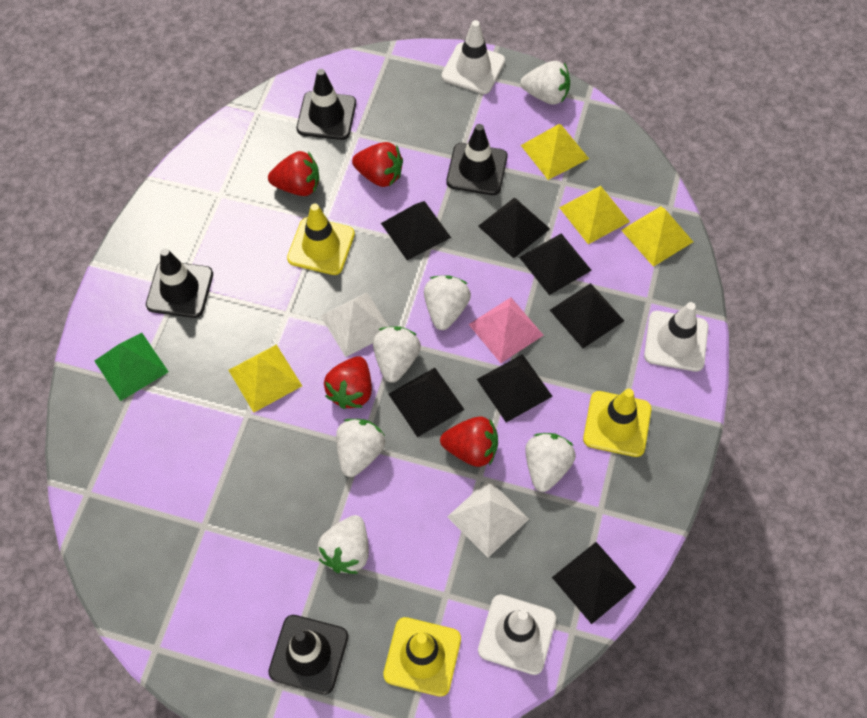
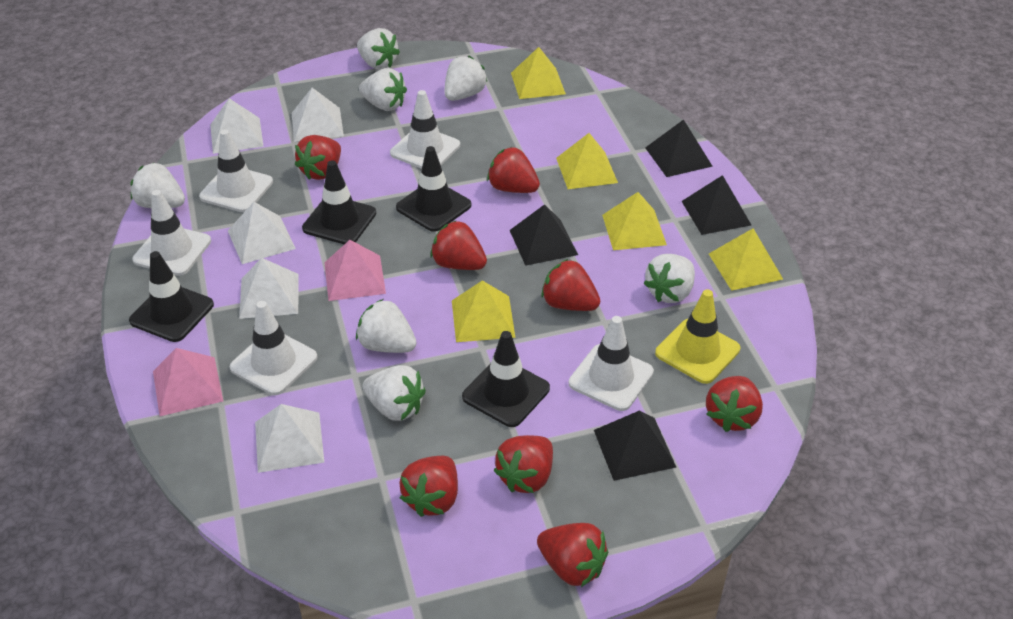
black pyramid: 7 -> 4
green pyramid: 1 -> 0
pink pyramid: 1 -> 2
red strawberry: 4 -> 8
white pyramid: 2 -> 5
white strawberry: 6 -> 7
white traffic cone: 3 -> 5
yellow pyramid: 4 -> 5
yellow traffic cone: 3 -> 1

